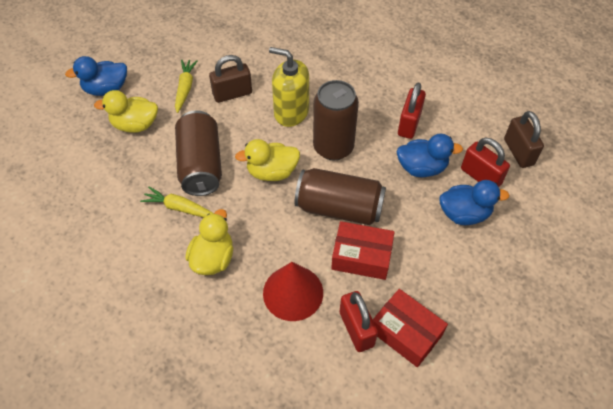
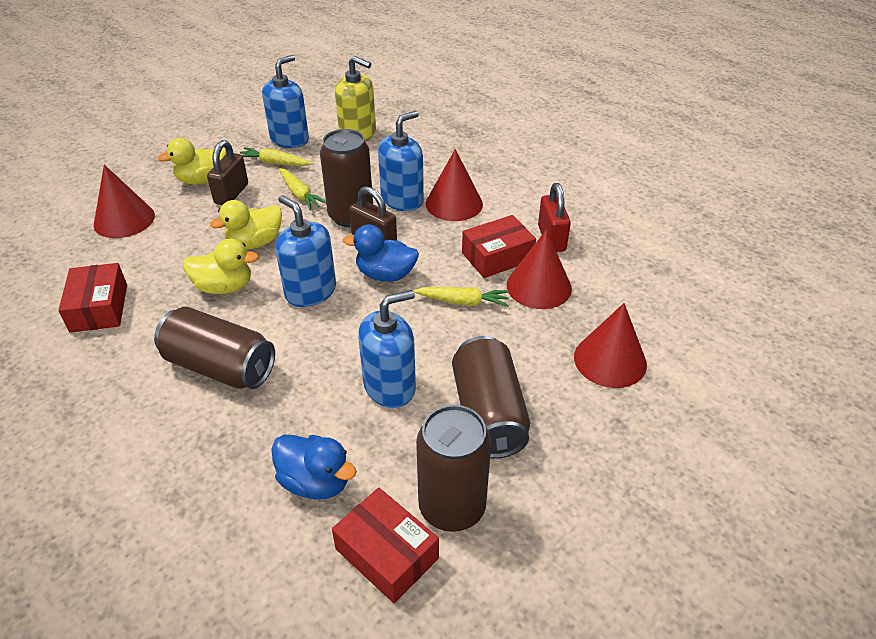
blue duck: 3 -> 2
blue soap dispenser: 0 -> 4
brown can: 3 -> 4
red box: 2 -> 3
red cone: 1 -> 4
red padlock: 3 -> 1
yellow carrot: 2 -> 3

